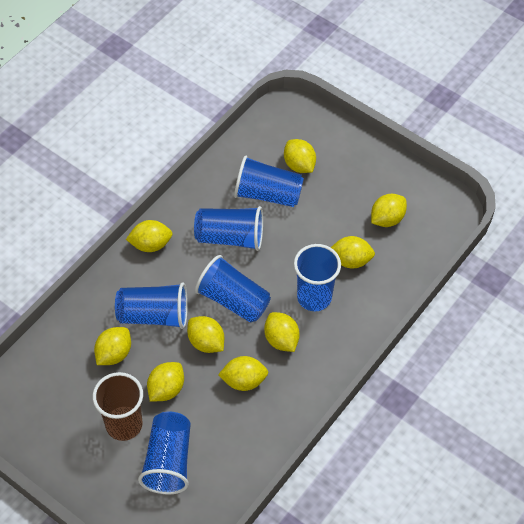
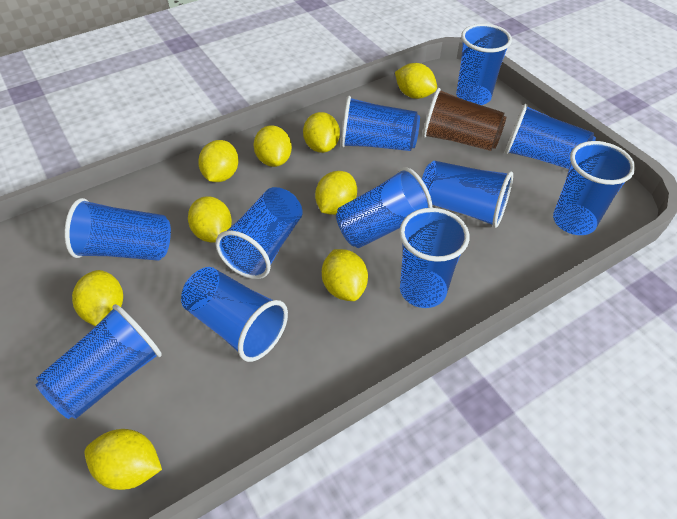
blue cup: 6 -> 11

